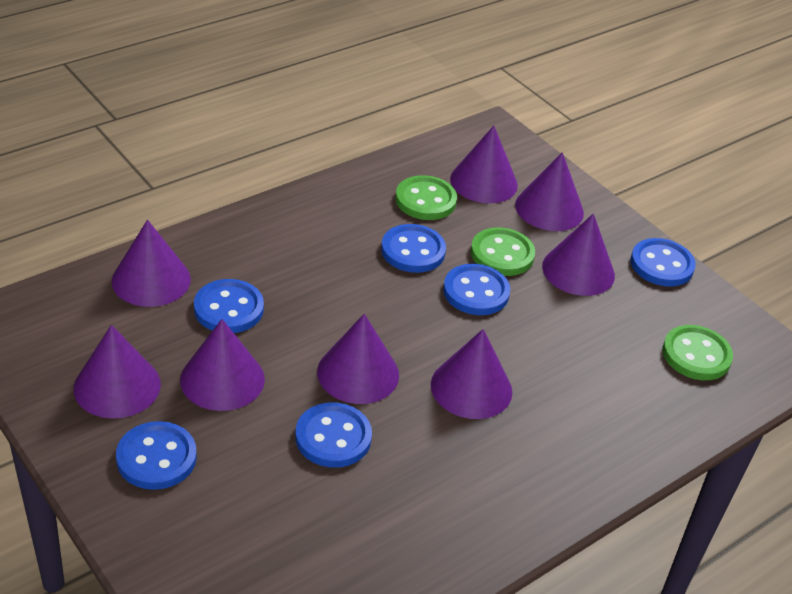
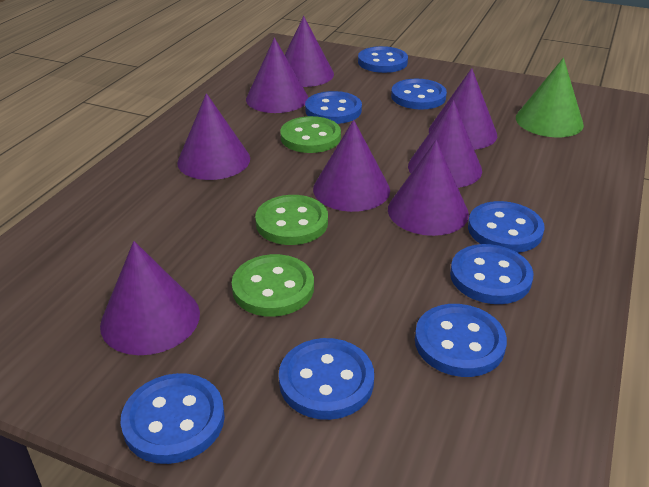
blue button: 6 -> 8
green cone: 0 -> 1

